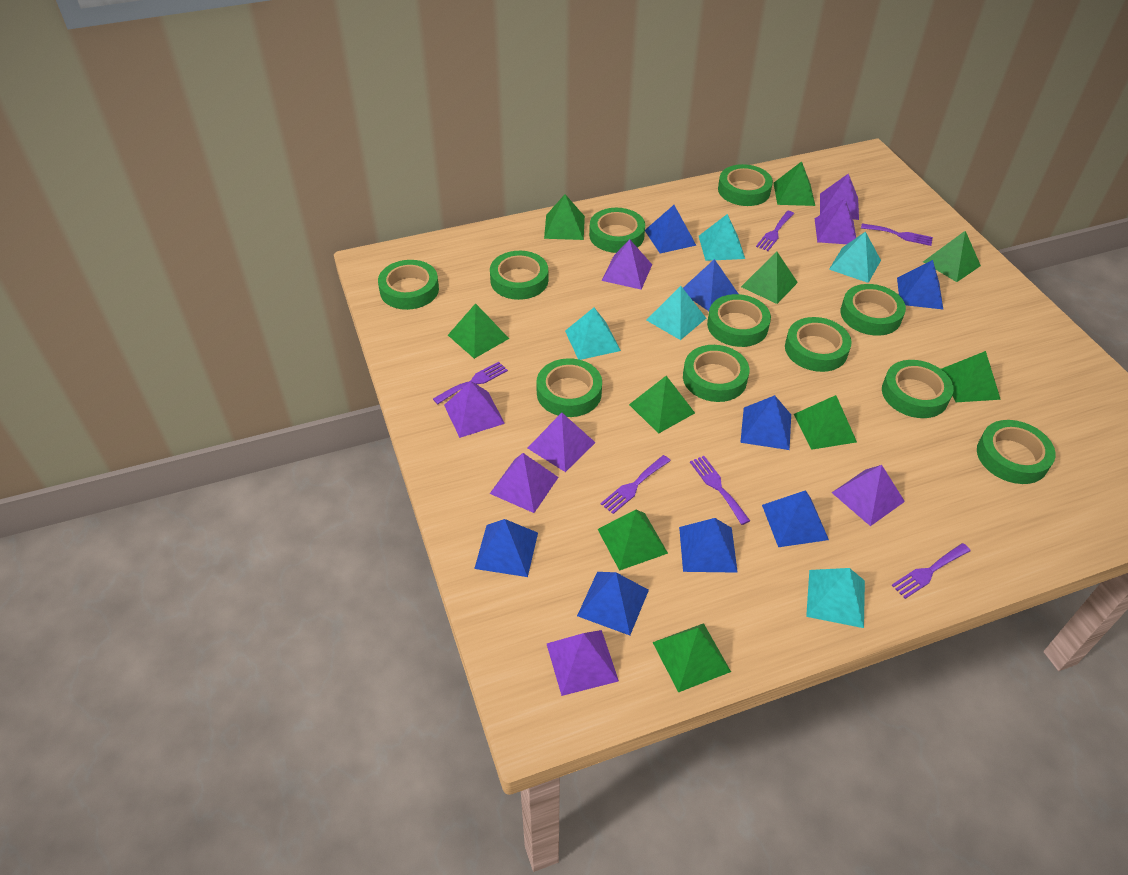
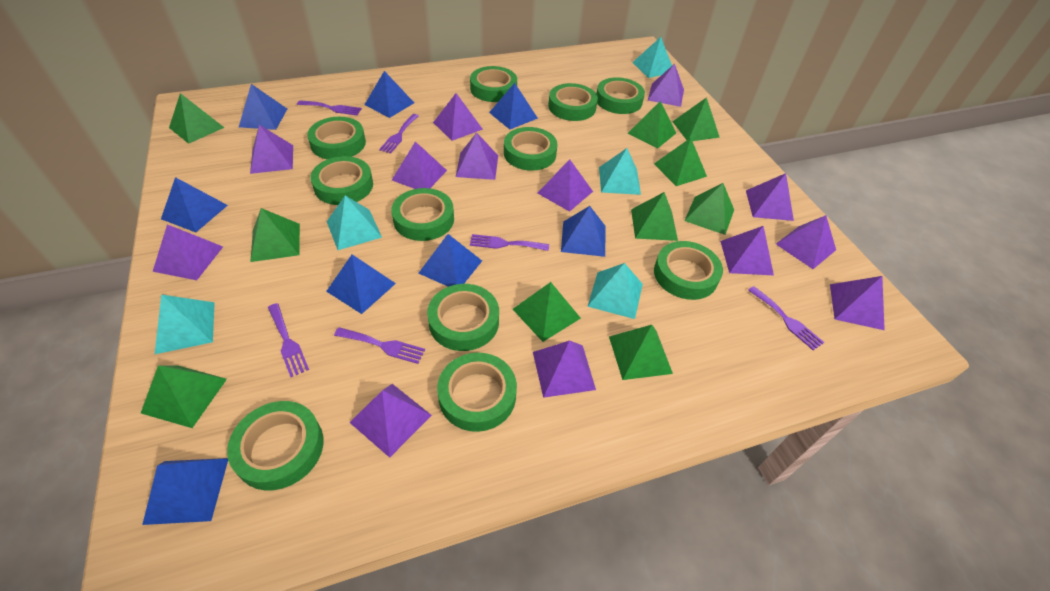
purple pyramid: 8 -> 13

